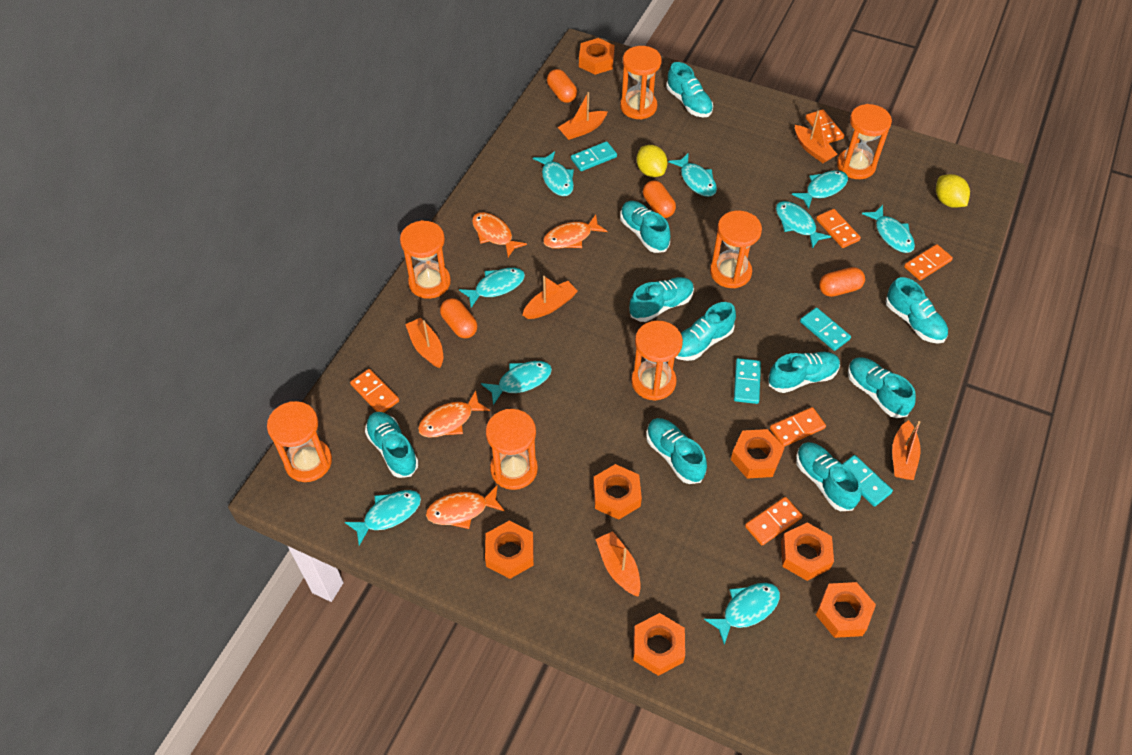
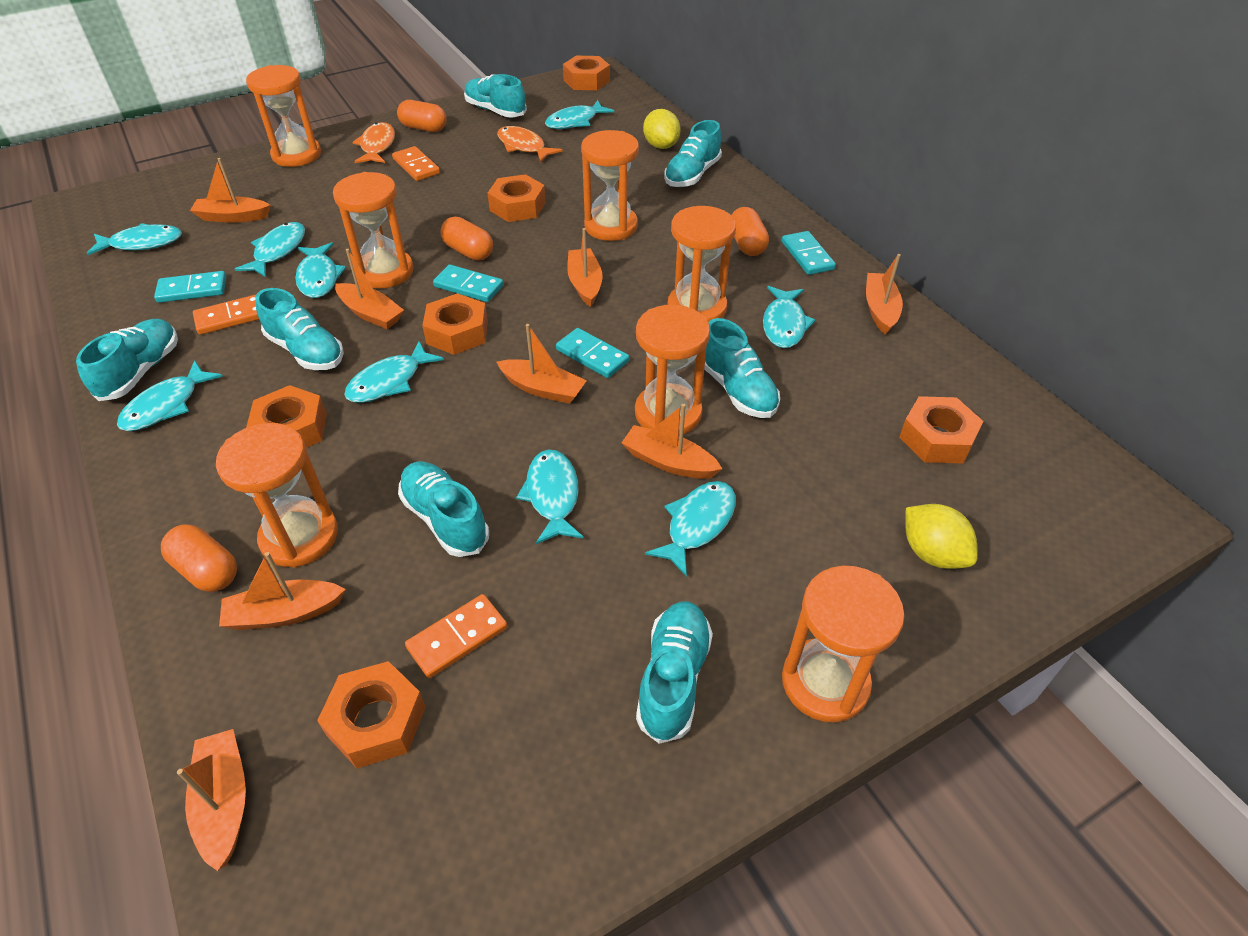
orange boat: 6 -> 8
orange domino: 6 -> 3
orange fish: 4 -> 2
orange nut: 7 -> 6
turquoise shoe: 10 -> 7

